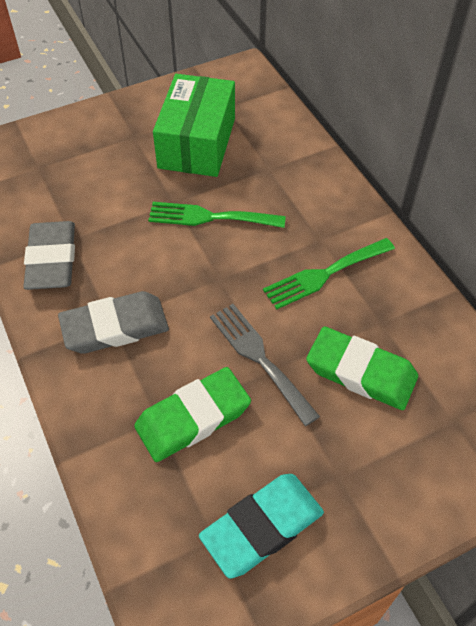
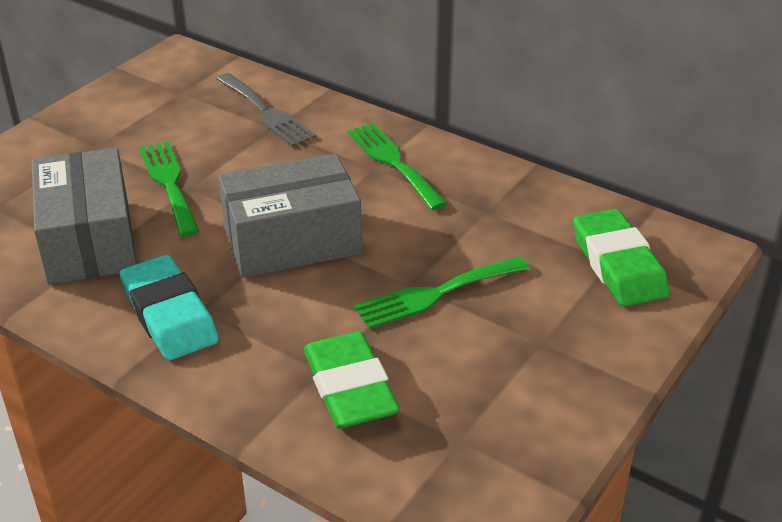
green box: 1 -> 0
green fork: 2 -> 3
grey box: 0 -> 2
grey eraser: 2 -> 0

